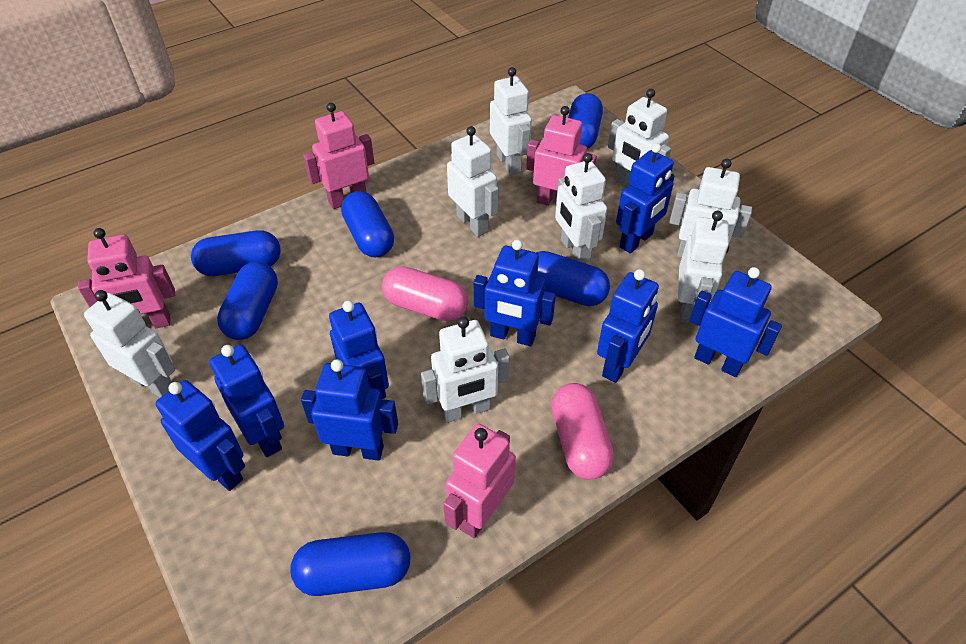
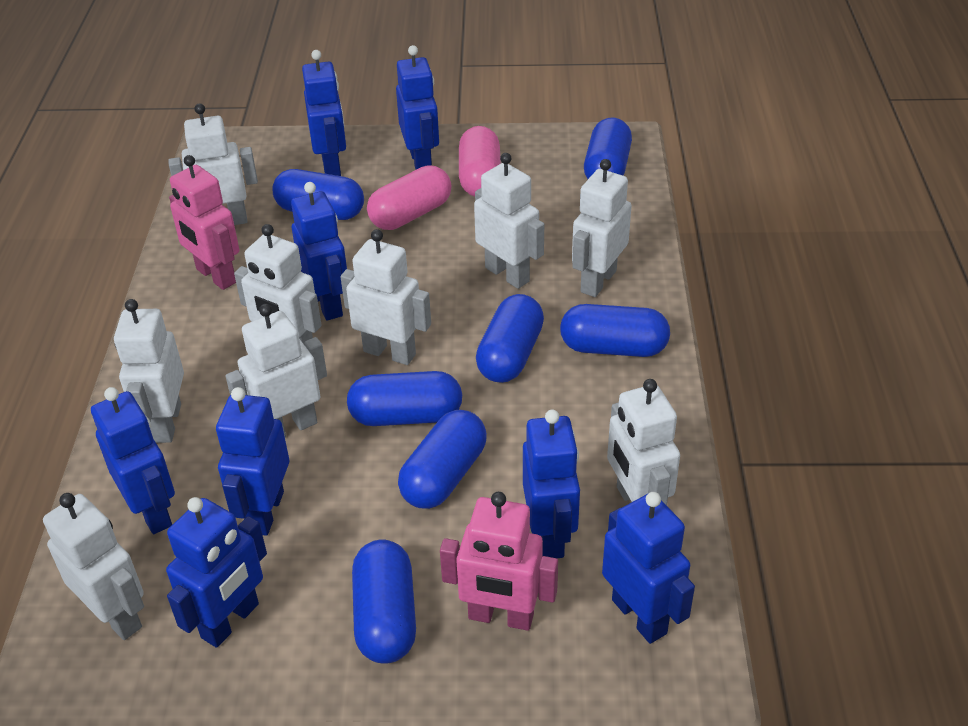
blue capsule: 6 -> 7
pink robot: 4 -> 2
white robot: 8 -> 9

